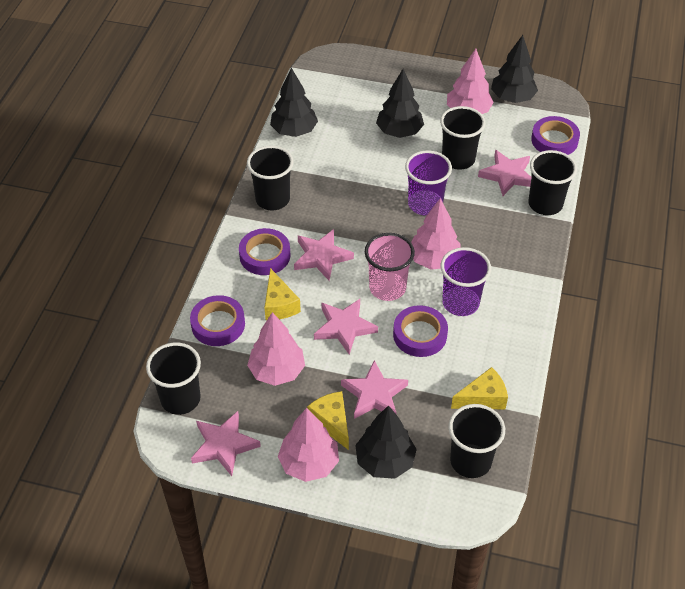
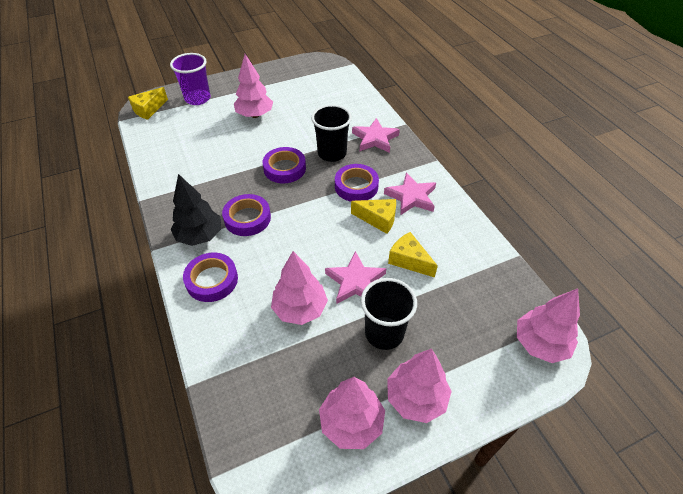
black cup: 5 -> 2
black tree: 4 -> 1
pink cup: 1 -> 0
pink star: 5 -> 3
pink tree: 4 -> 5
purple cup: 2 -> 1

